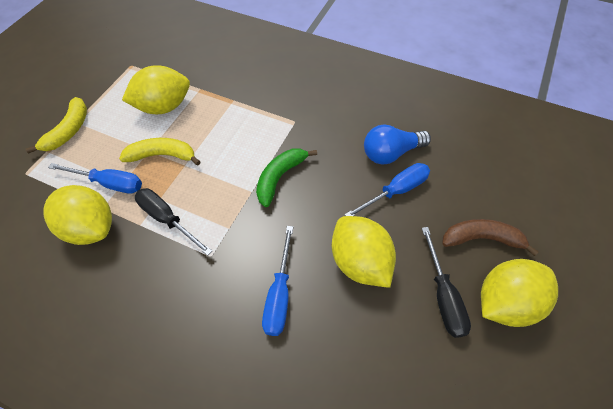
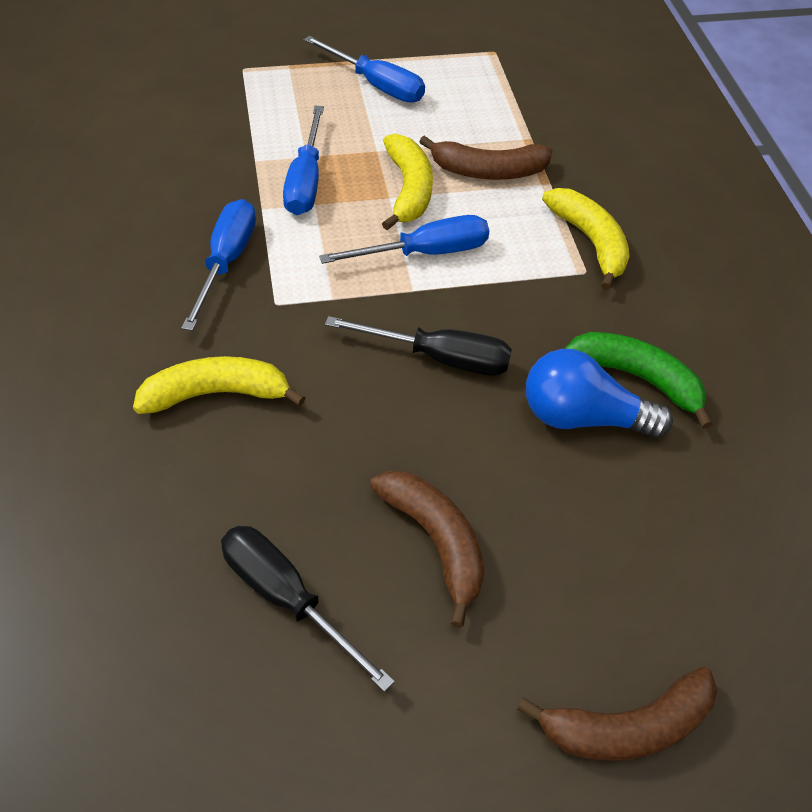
blue screwdriver: 3 -> 4
brown banana: 1 -> 3
yellow banana: 2 -> 3
yellow lemon: 4 -> 0

